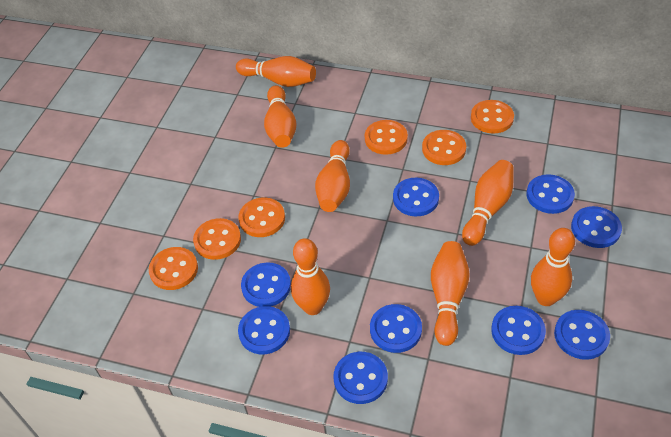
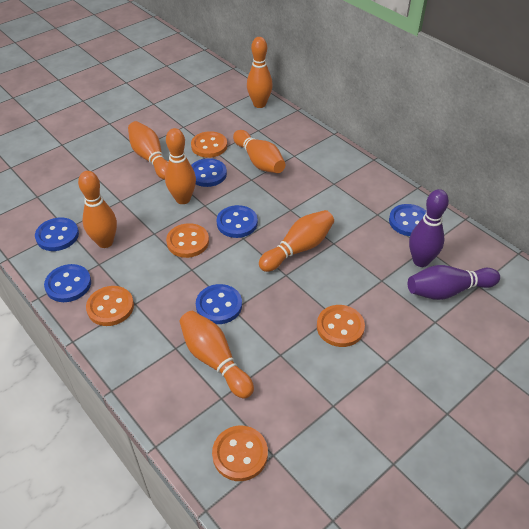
blue button: 9 -> 6
orange button: 6 -> 5
purple bowling pin: 0 -> 2

